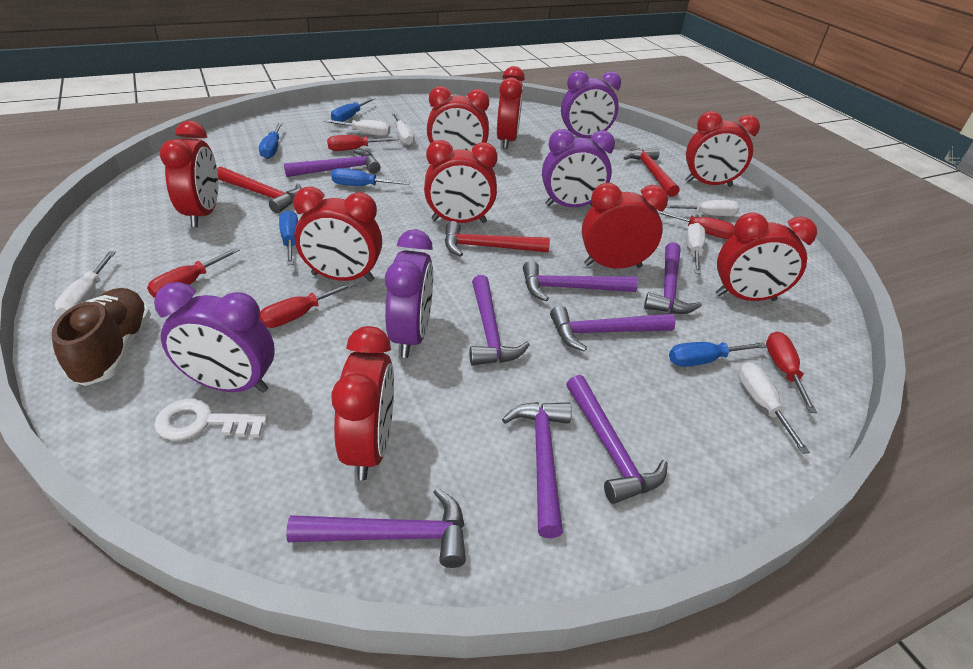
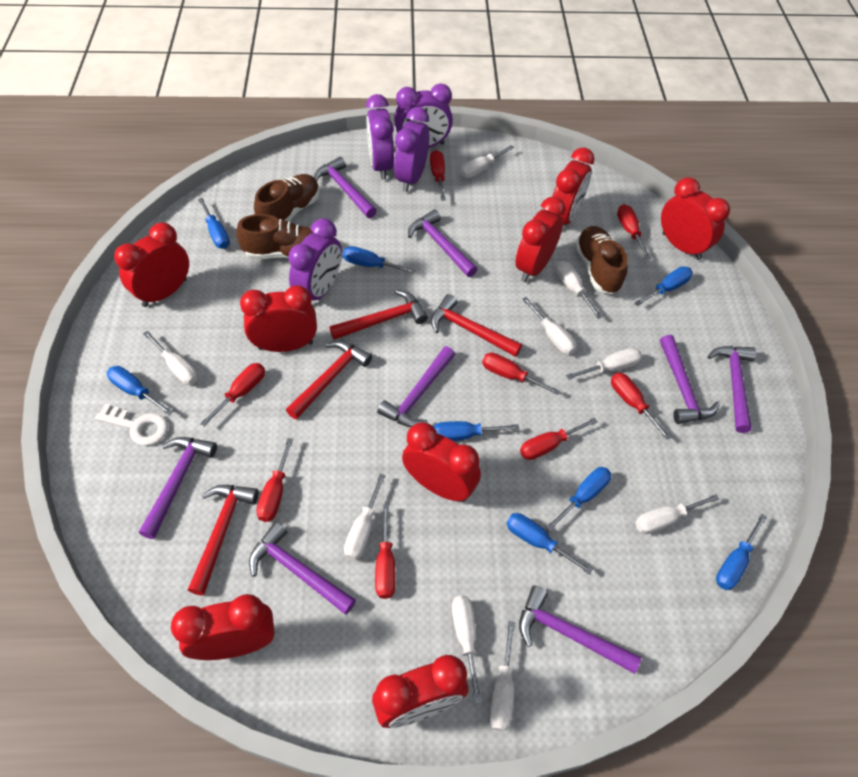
blue screwdriver: 5 -> 8
brown shoe: 1 -> 3
red clock: 9 -> 8
red hammer: 3 -> 4
red screwdriver: 5 -> 8
white screwdriver: 6 -> 9

